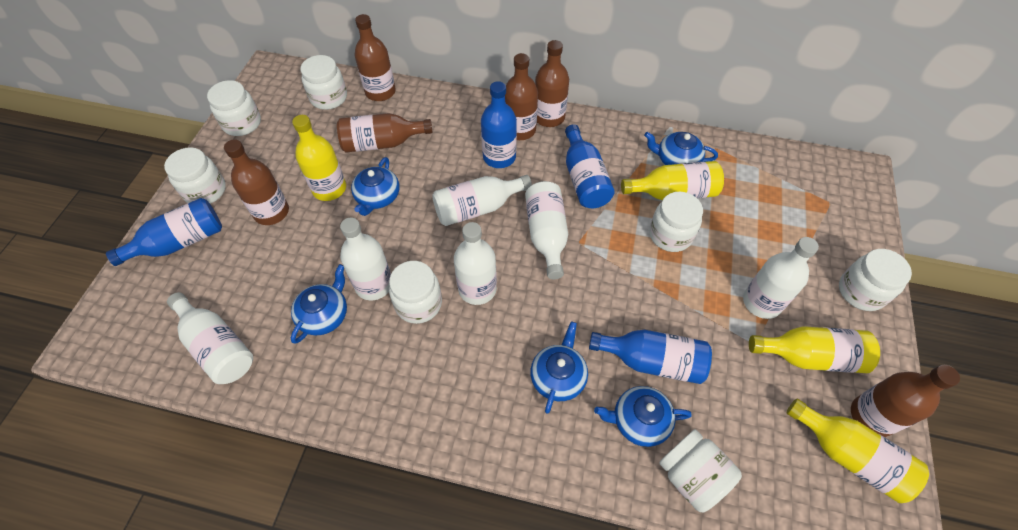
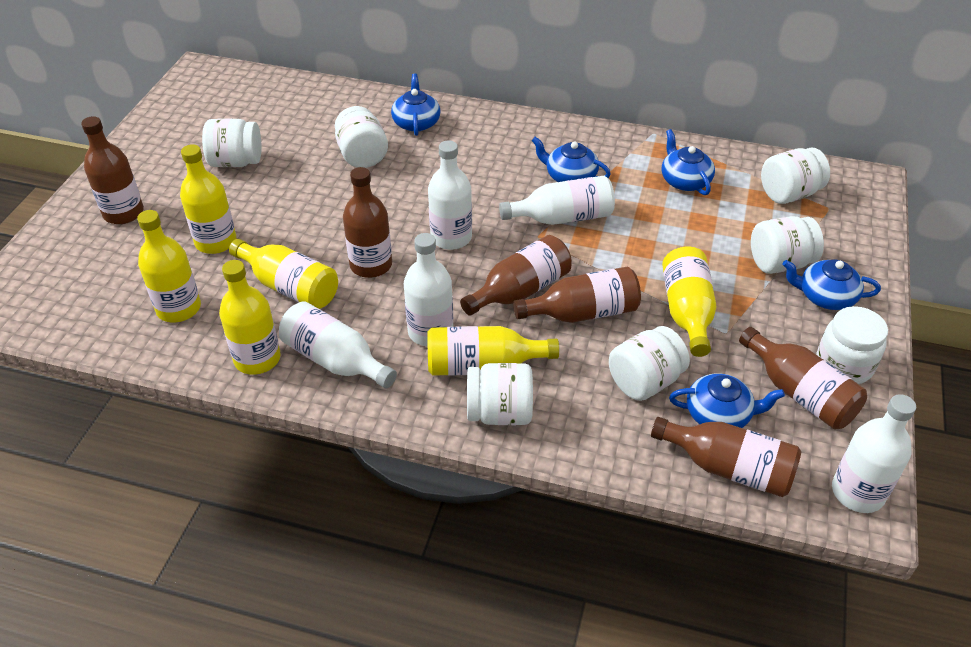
blue bottle: 4 -> 0
white bottle: 6 -> 5
yellow bottle: 4 -> 6

